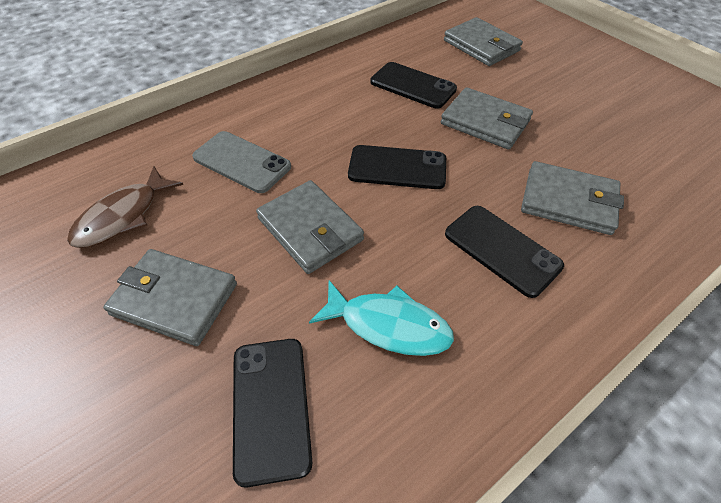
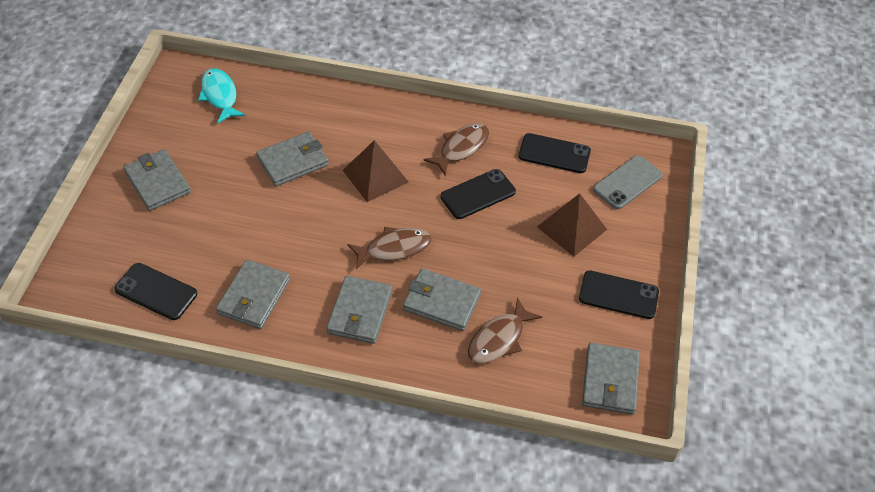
brown fish: 1 -> 3
brown pyramid: 0 -> 2
grey wallet: 5 -> 6

